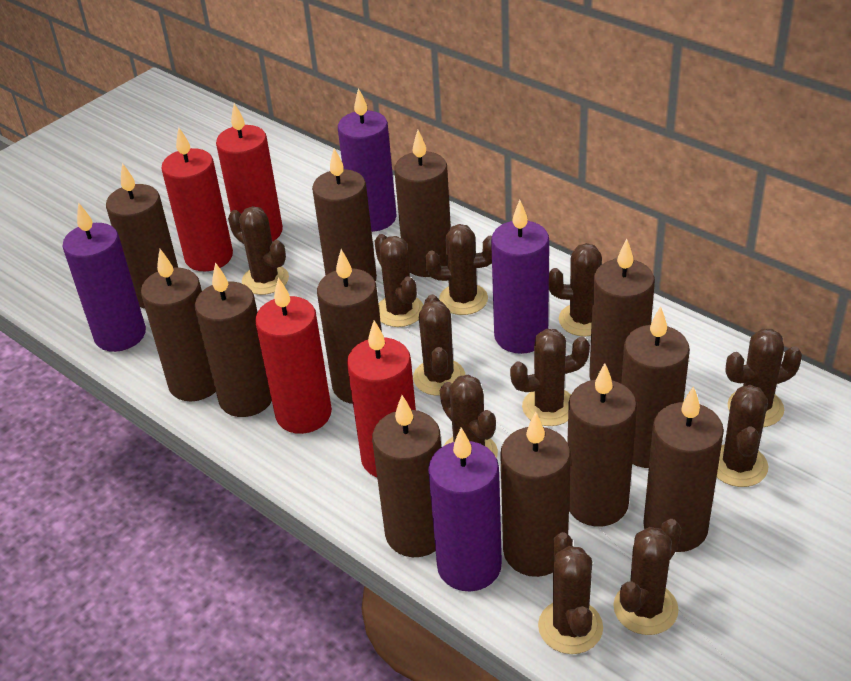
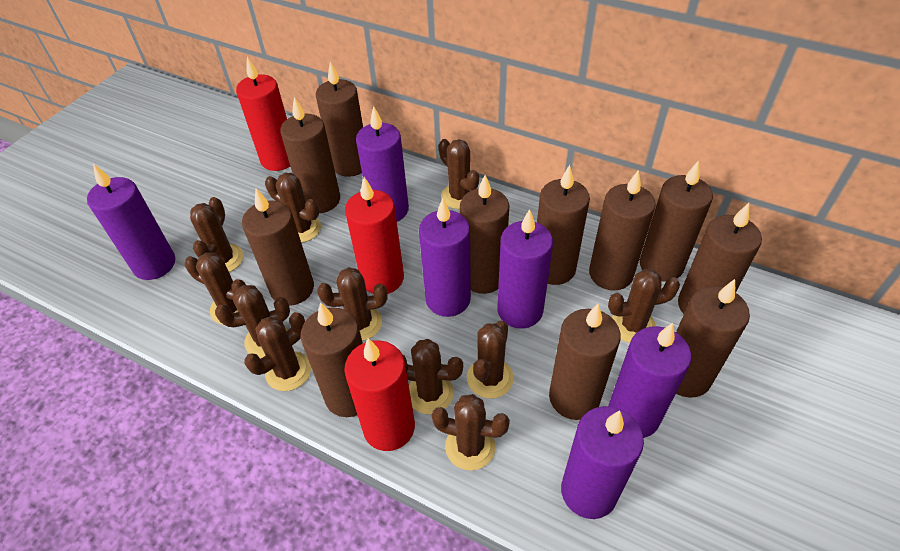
brown candle: 12 -> 11
purple candle: 4 -> 6
red candle: 4 -> 3

